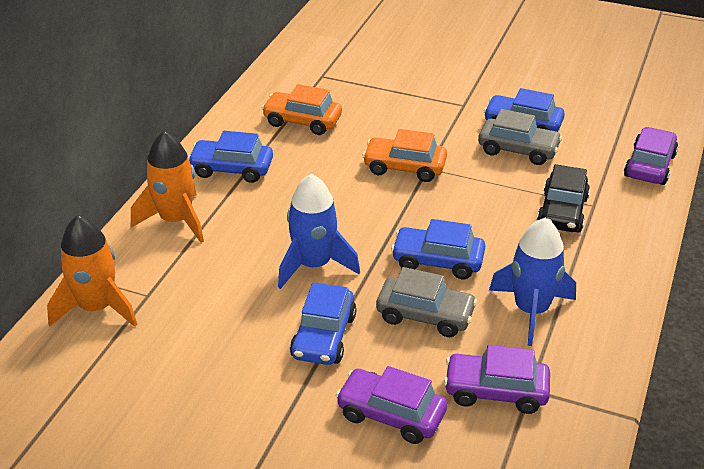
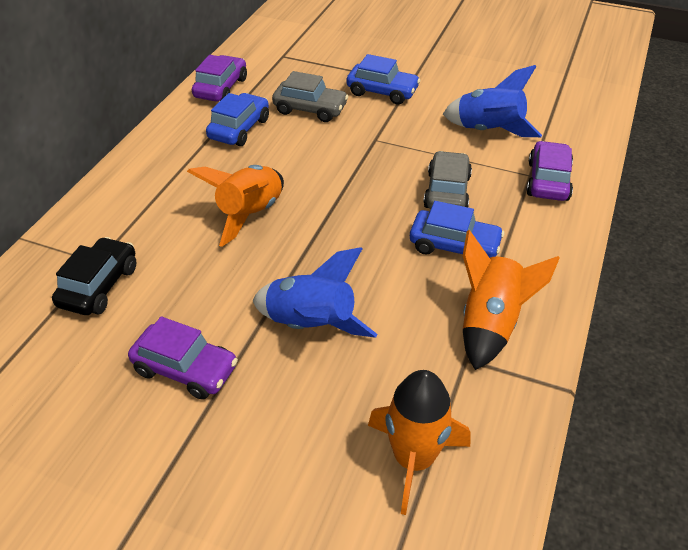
blue car: 4 -> 3
orange car: 2 -> 0
orange rocket: 2 -> 3

